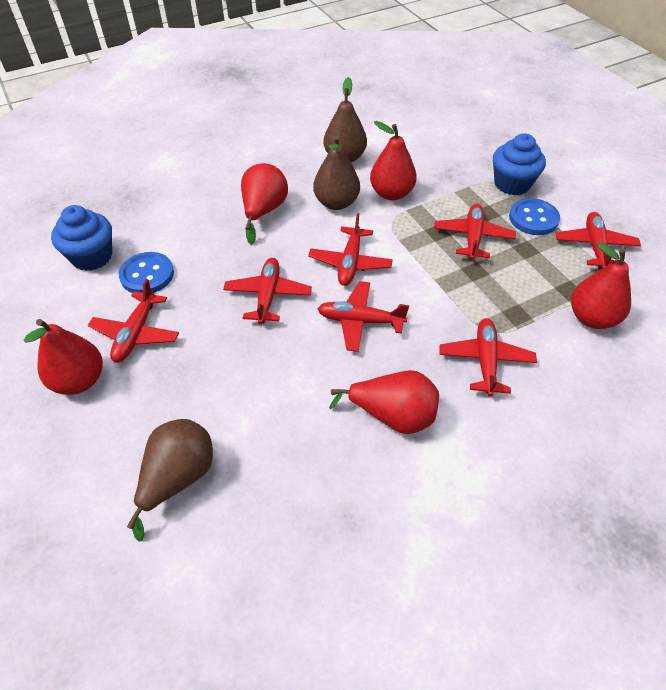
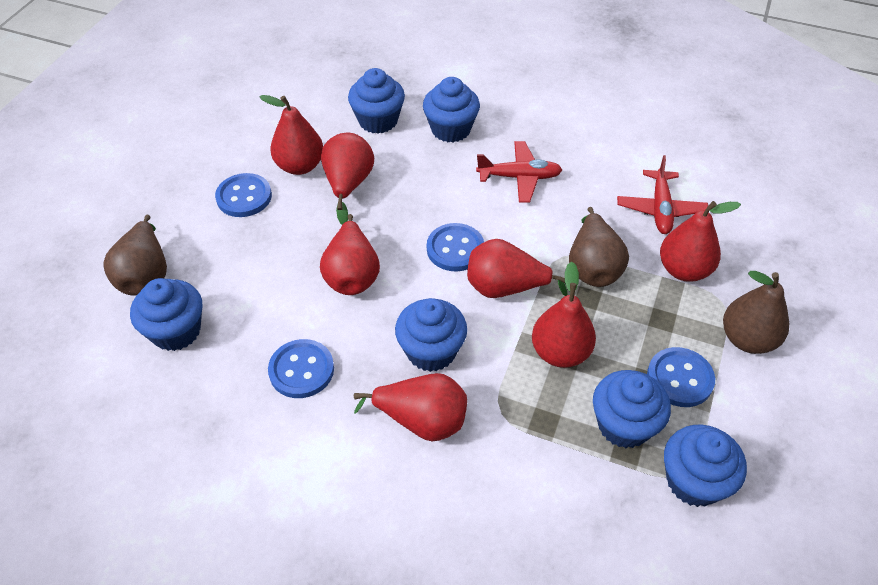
blue button: 2 -> 4
blue cupcake: 2 -> 6
red pear: 5 -> 7
red plane: 7 -> 2

